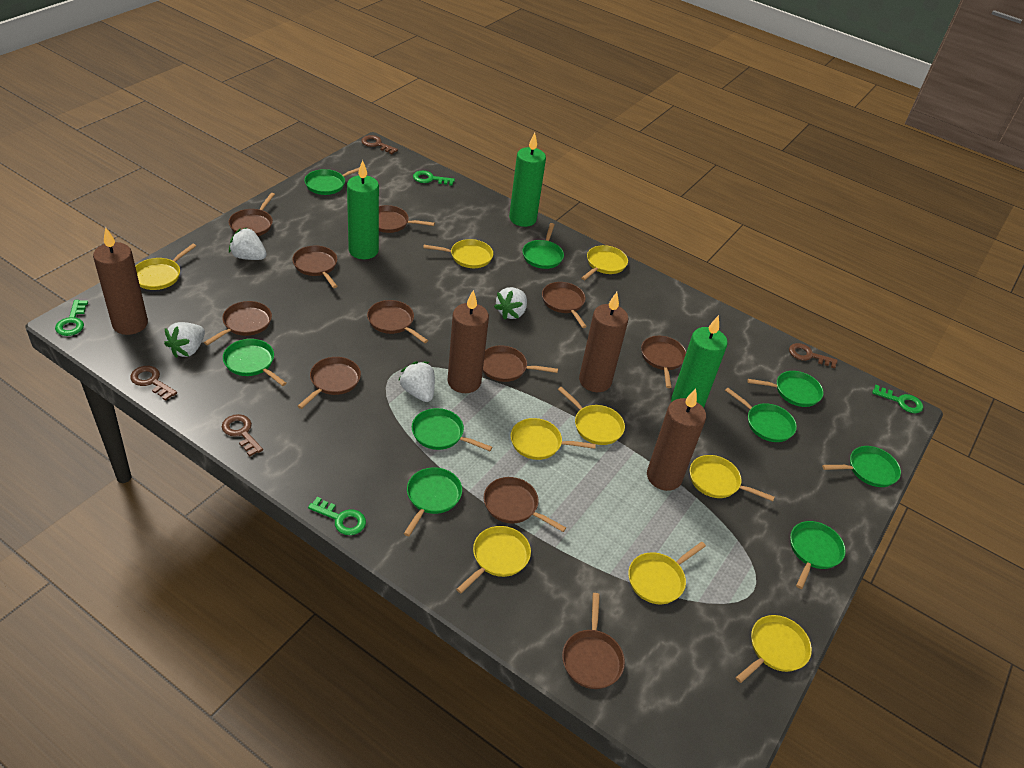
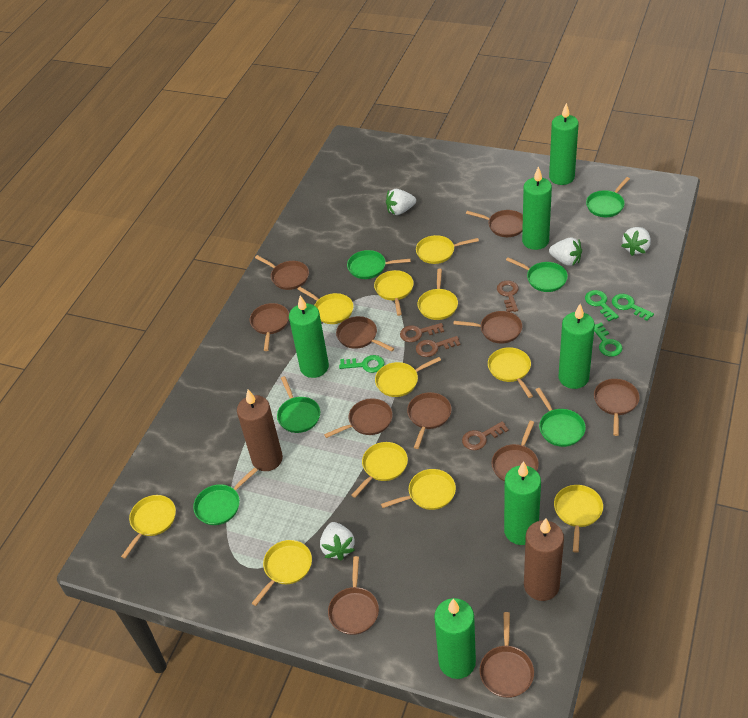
brown candle: 4 -> 2
green candle: 3 -> 6
green pan: 9 -> 6
yellow pan: 9 -> 11

